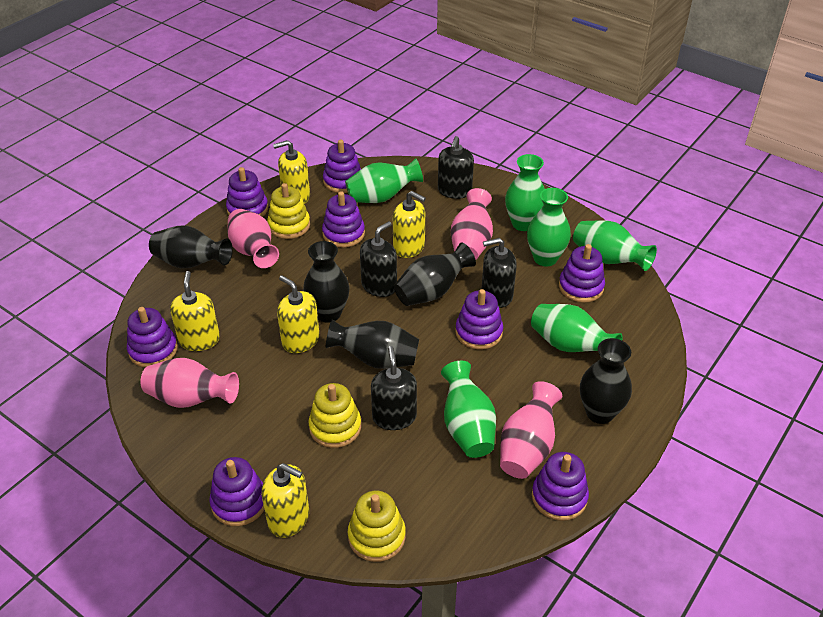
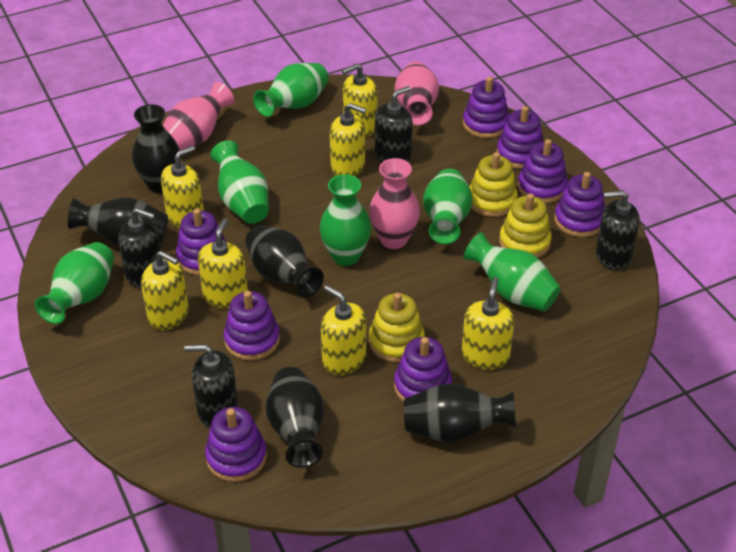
pink vase: 4 -> 3
yellow soap dispenser: 5 -> 7

